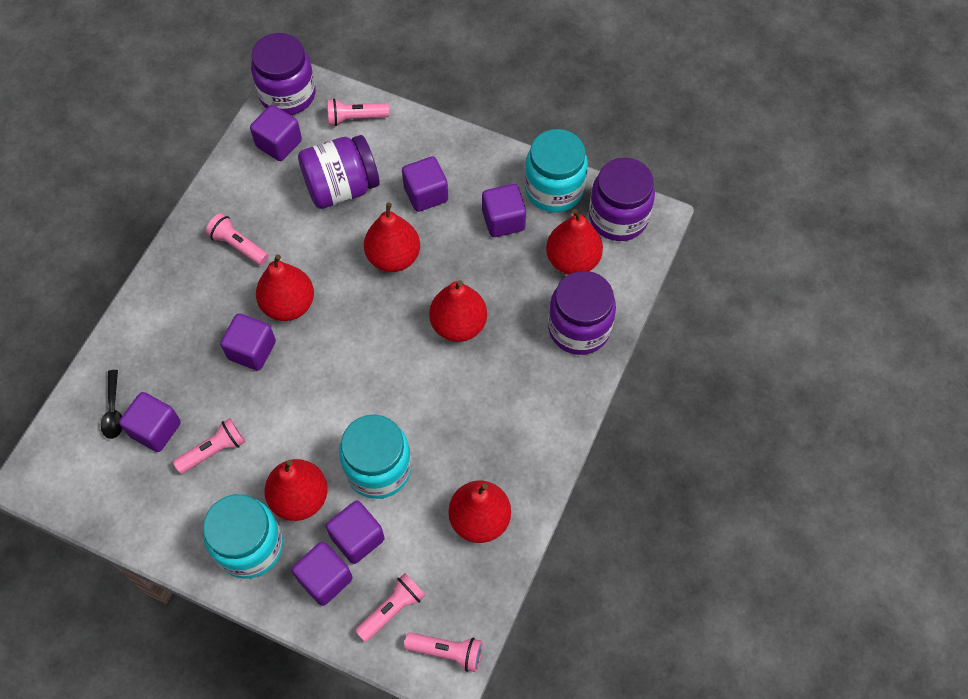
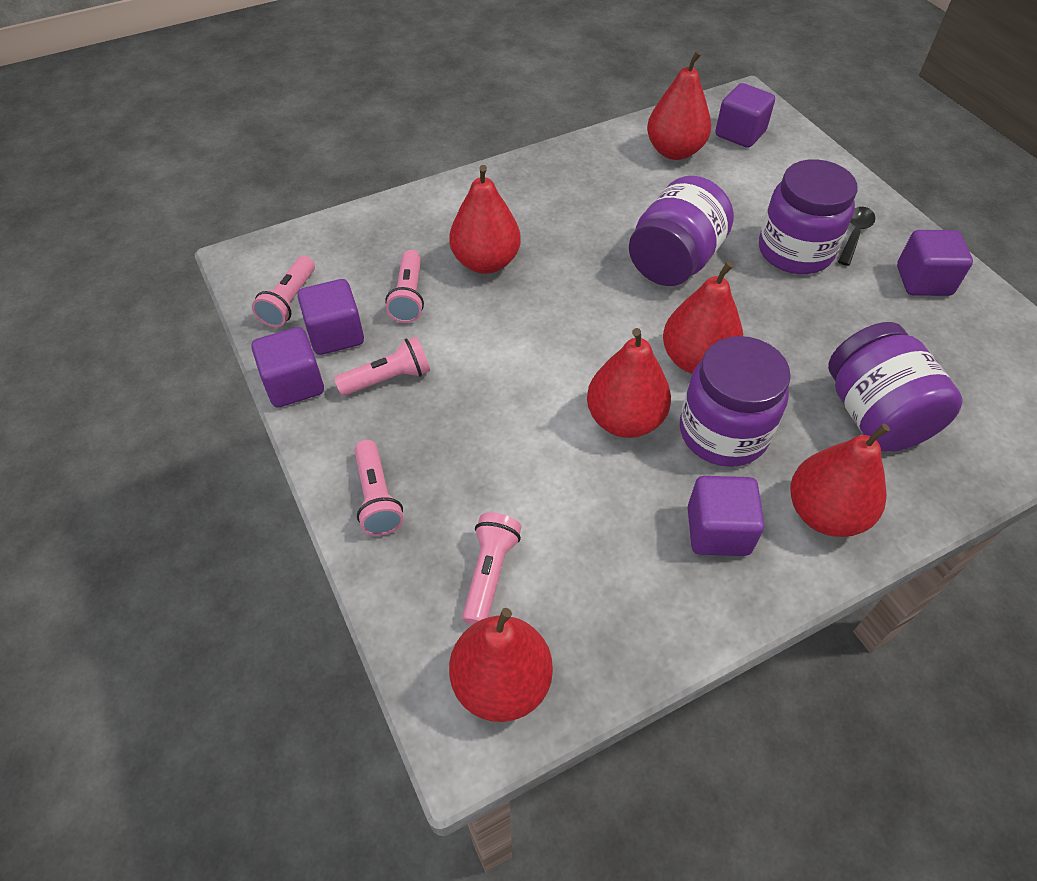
purple cube: 7 -> 5
turquoise jar: 3 -> 0

